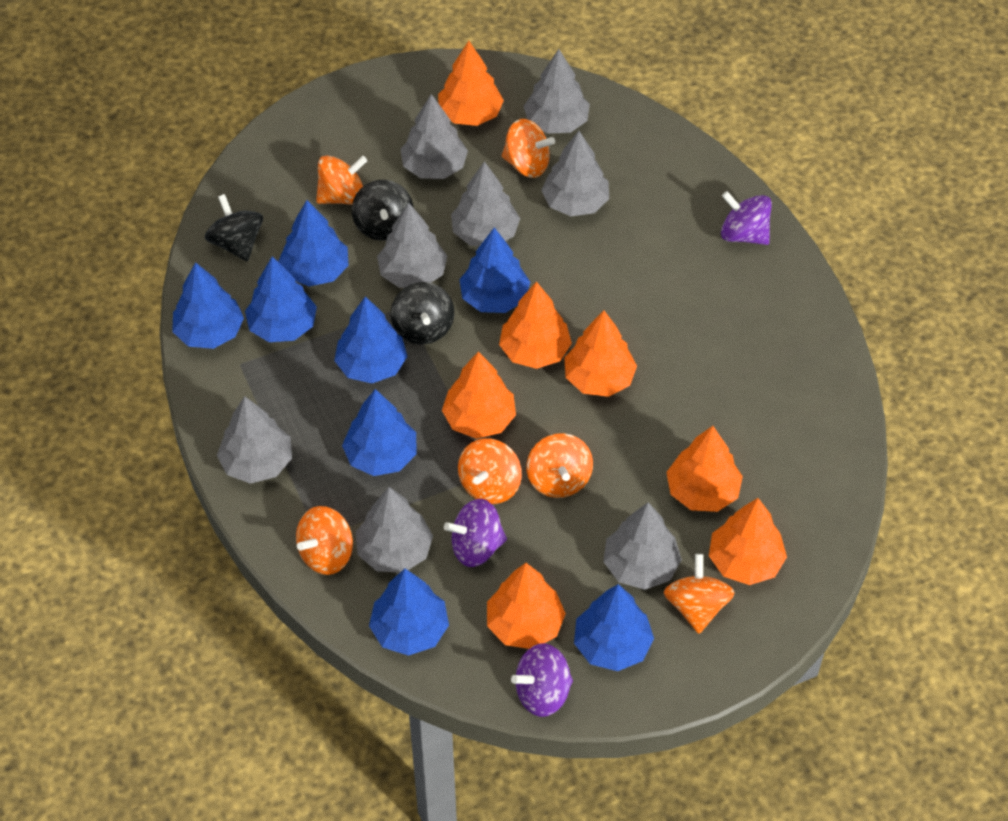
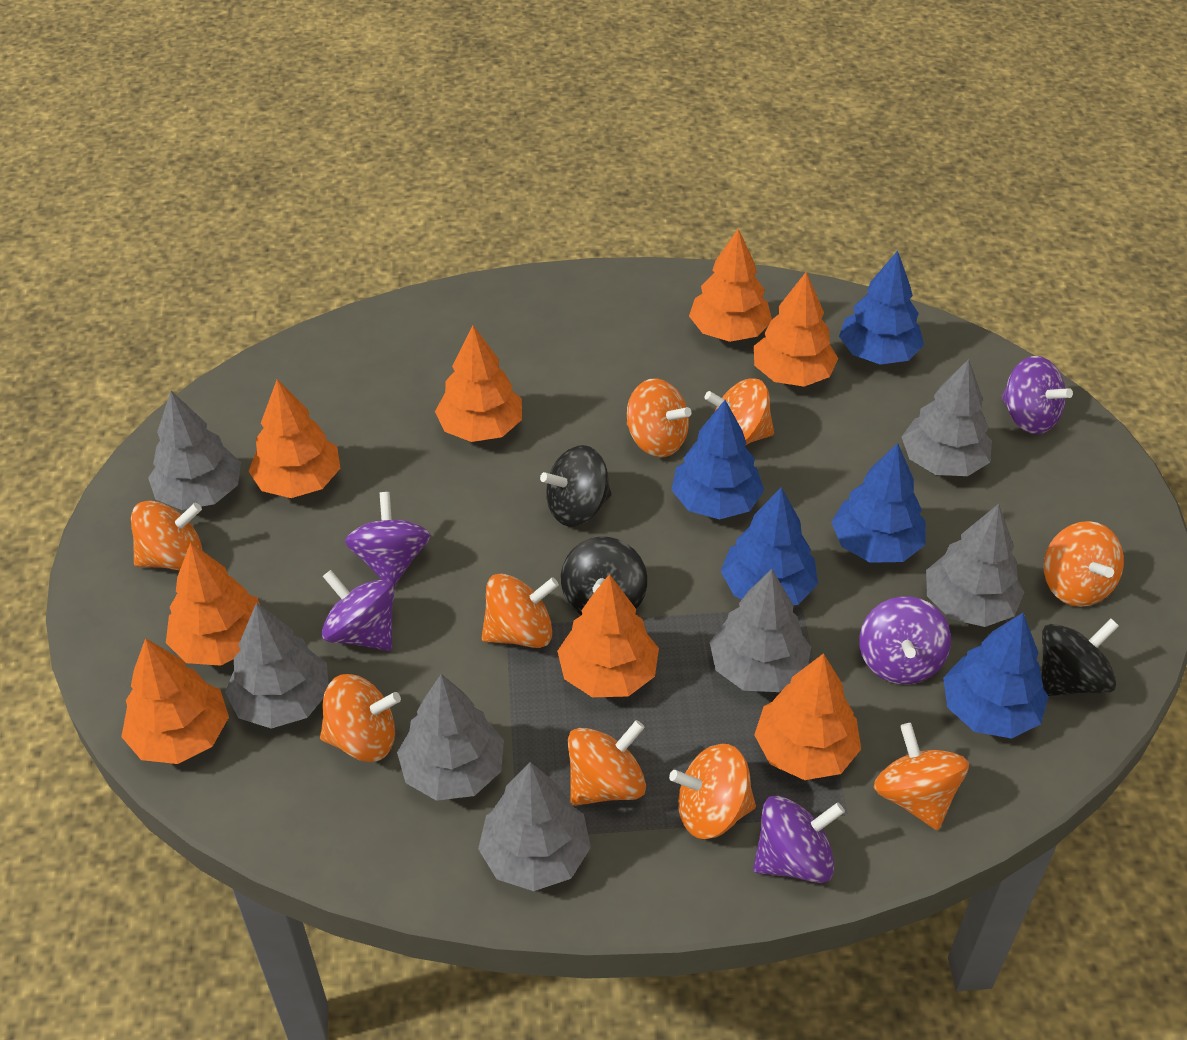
blue tree: 8 -> 5
grey tree: 8 -> 7
orange spinning top: 6 -> 9
orange tree: 7 -> 8
purple spinning top: 3 -> 5

